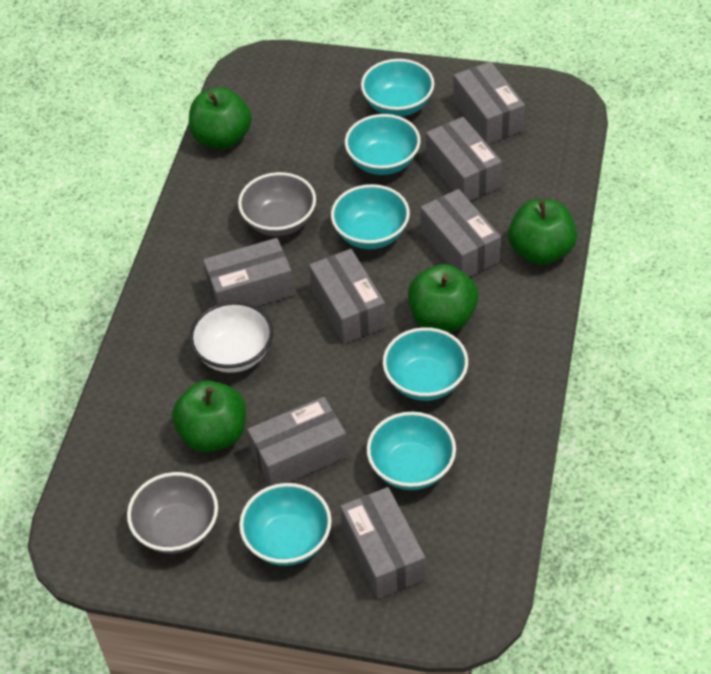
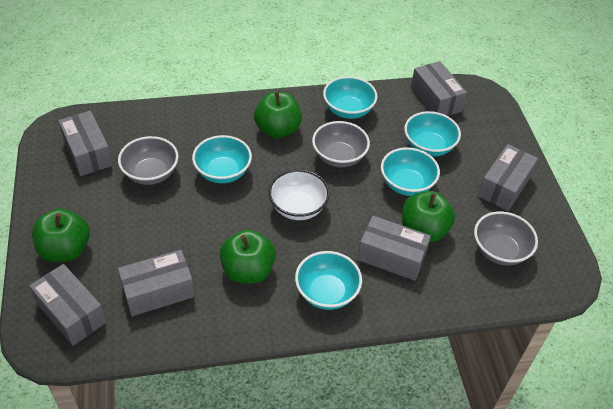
grey bowl: 2 -> 3
grey box: 7 -> 6
turquoise bowl: 6 -> 5

